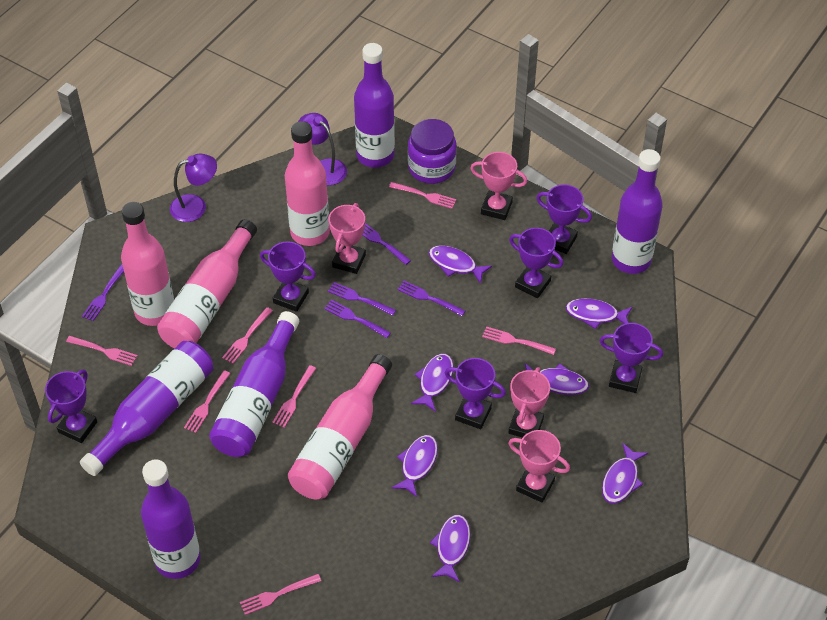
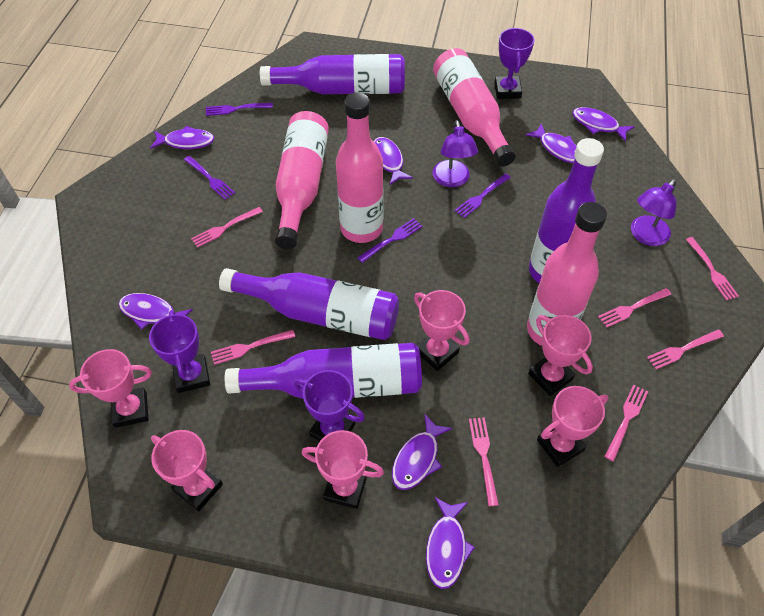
pink trophy: 4 -> 6
purple bottle: 5 -> 4
purple fork: 5 -> 4
purple jar: 1 -> 0
purple trophy: 6 -> 3

